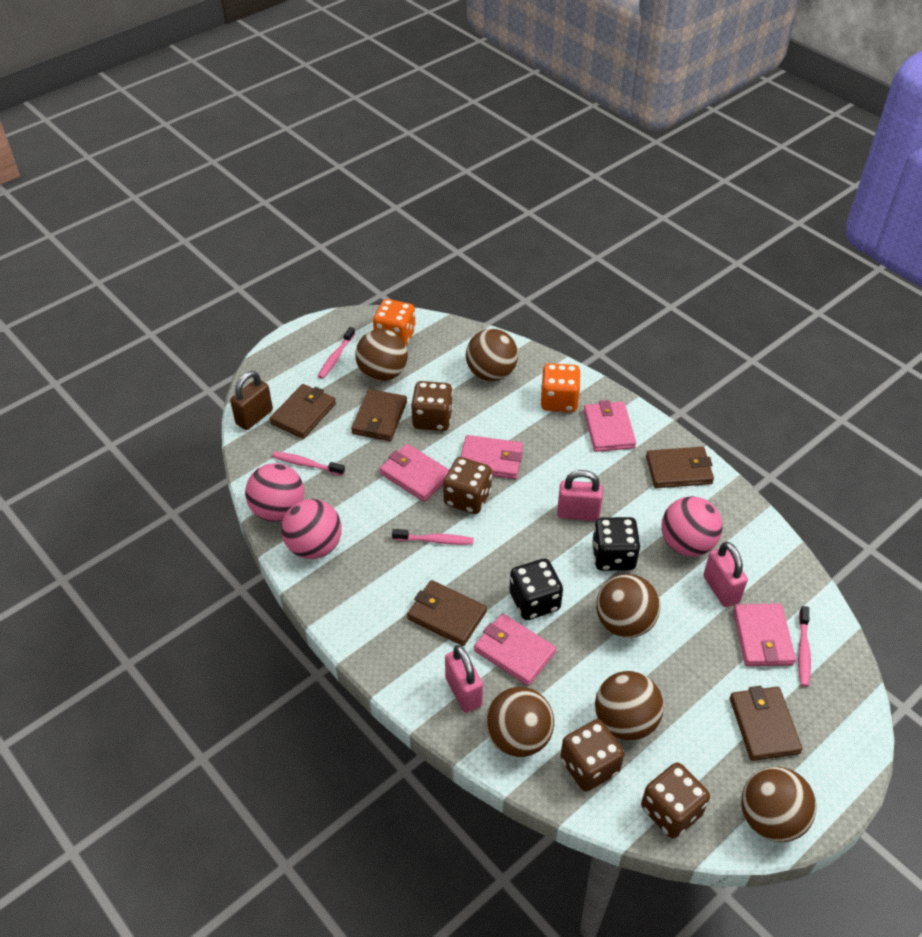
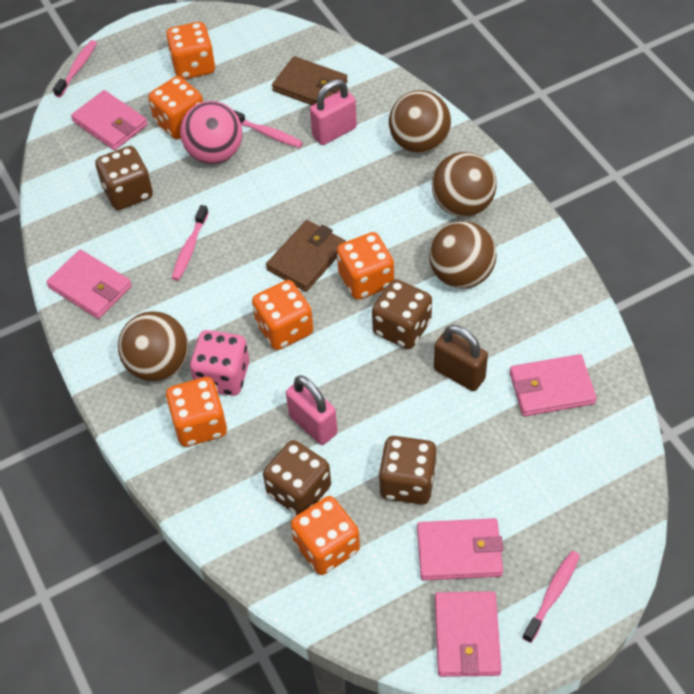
black dice: 2 -> 0
brown ball: 6 -> 4
brown wallet: 5 -> 2
orange dice: 2 -> 6
pink ball: 3 -> 1
pink dice: 0 -> 1
pink padlock: 3 -> 2

